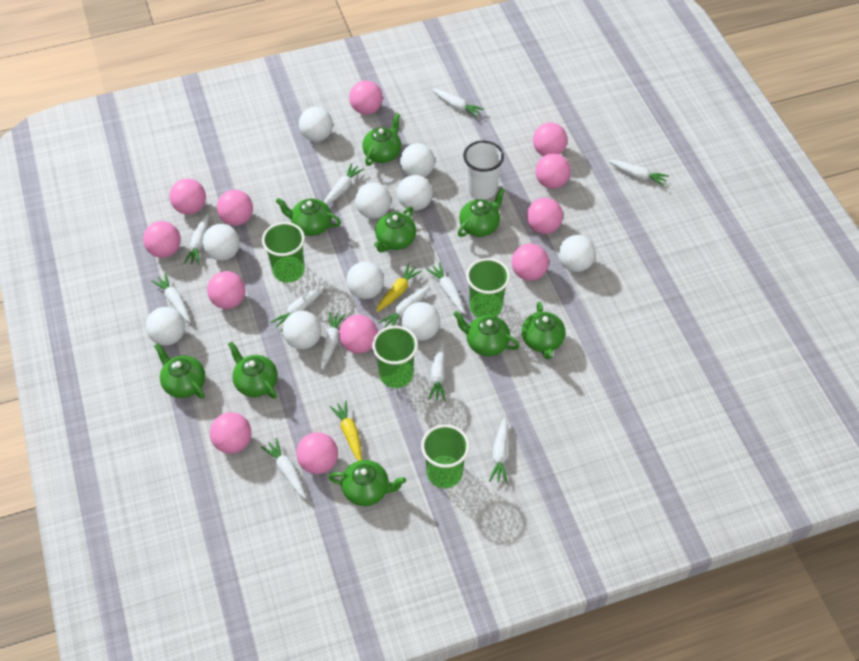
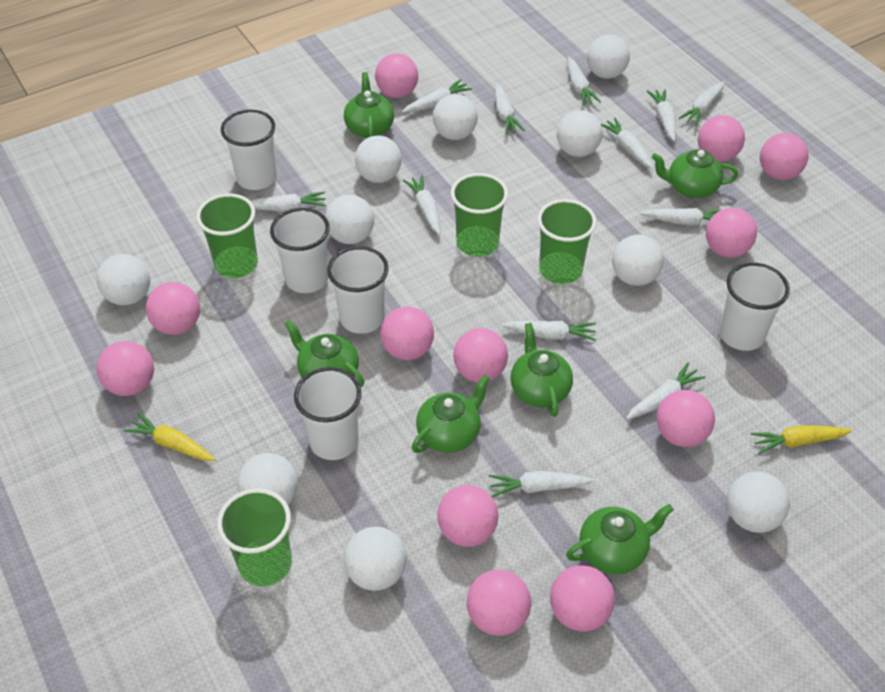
green teapot: 9 -> 6
white cup: 1 -> 5

